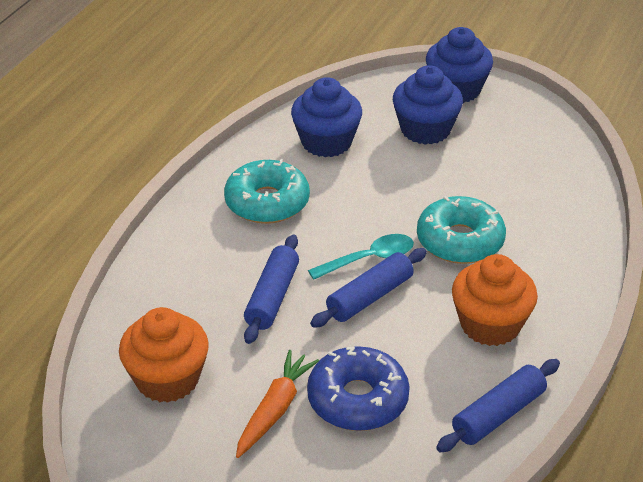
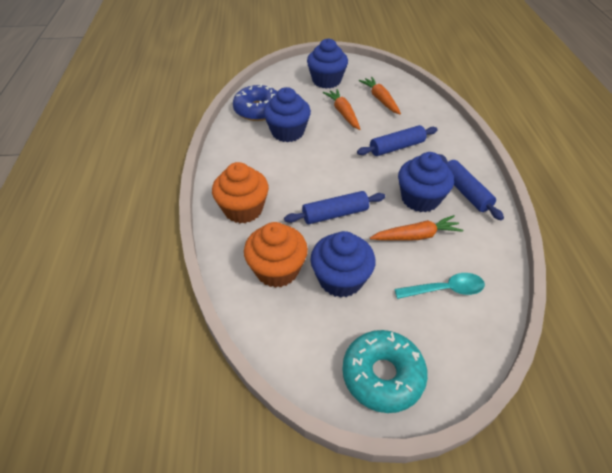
blue cupcake: 3 -> 4
orange carrot: 1 -> 3
turquoise donut: 2 -> 1

